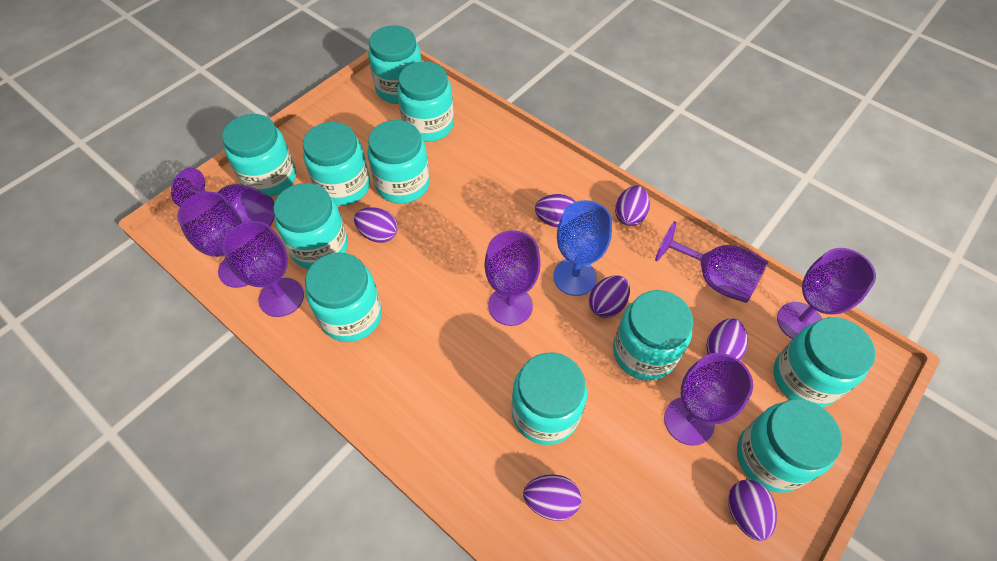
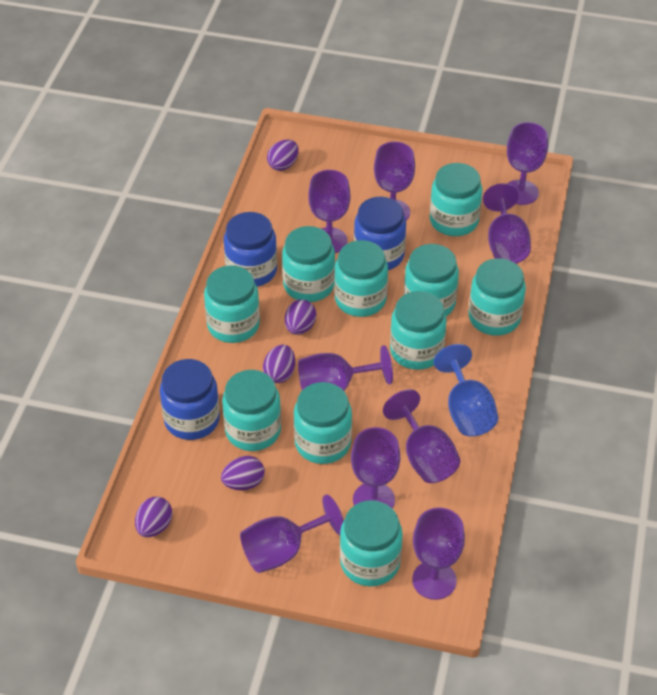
blue jar: 0 -> 3
purple egg: 7 -> 5
purple goblet: 7 -> 9
turquoise jar: 11 -> 10

